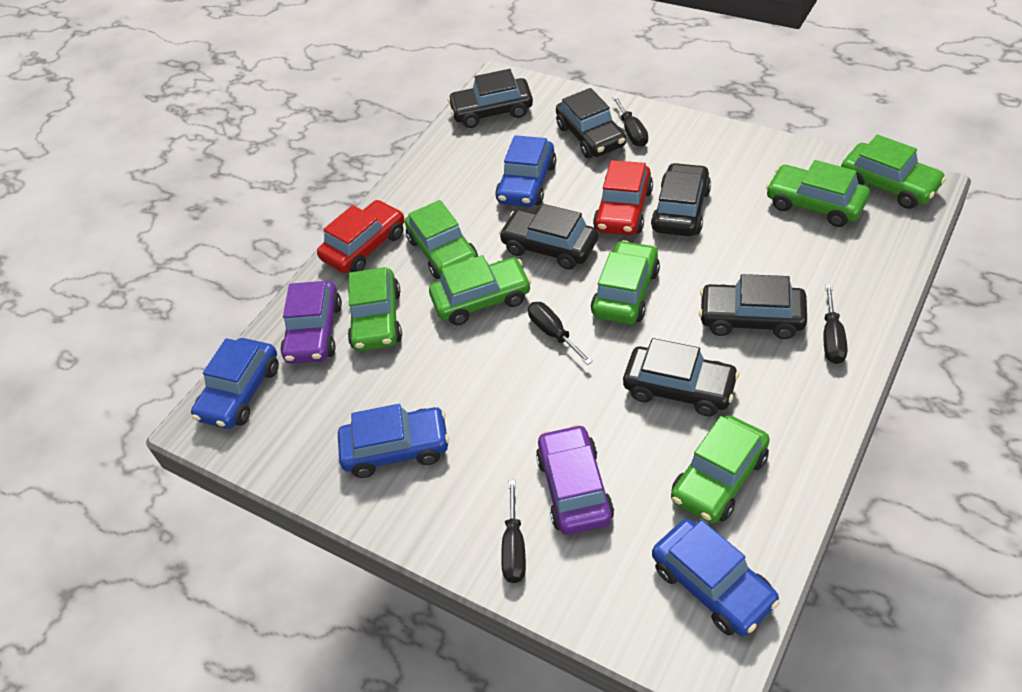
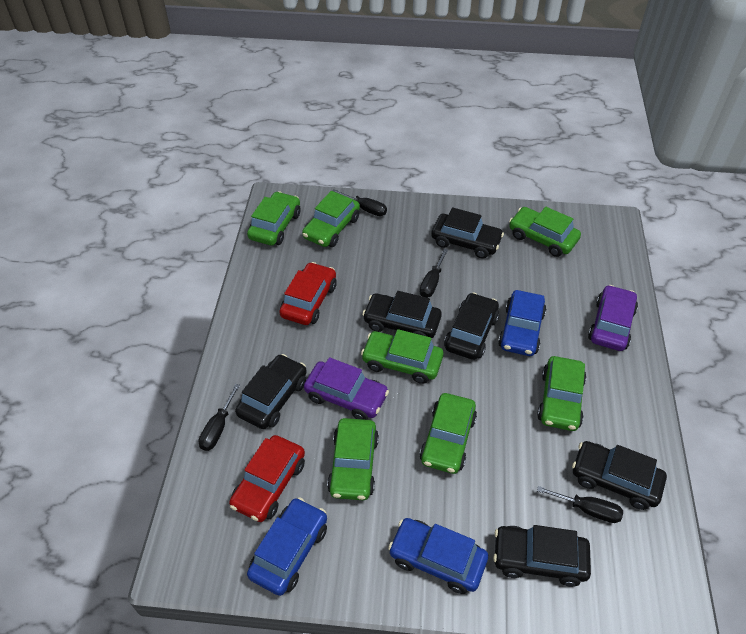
blue car: 4 -> 3

